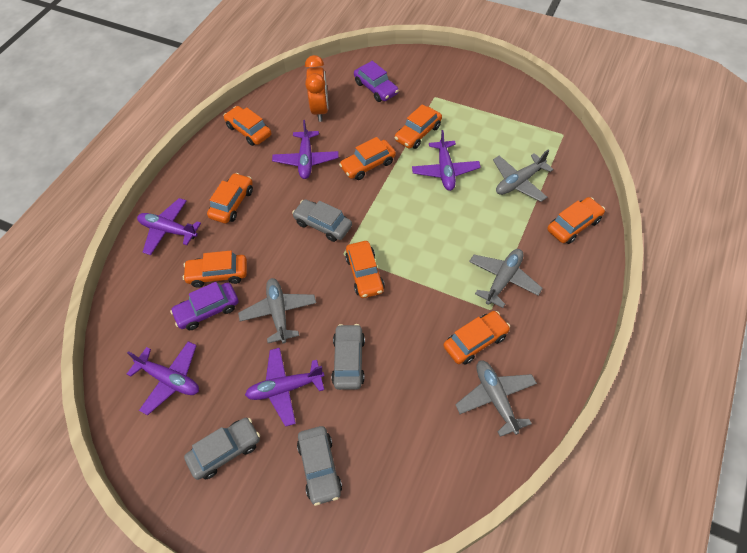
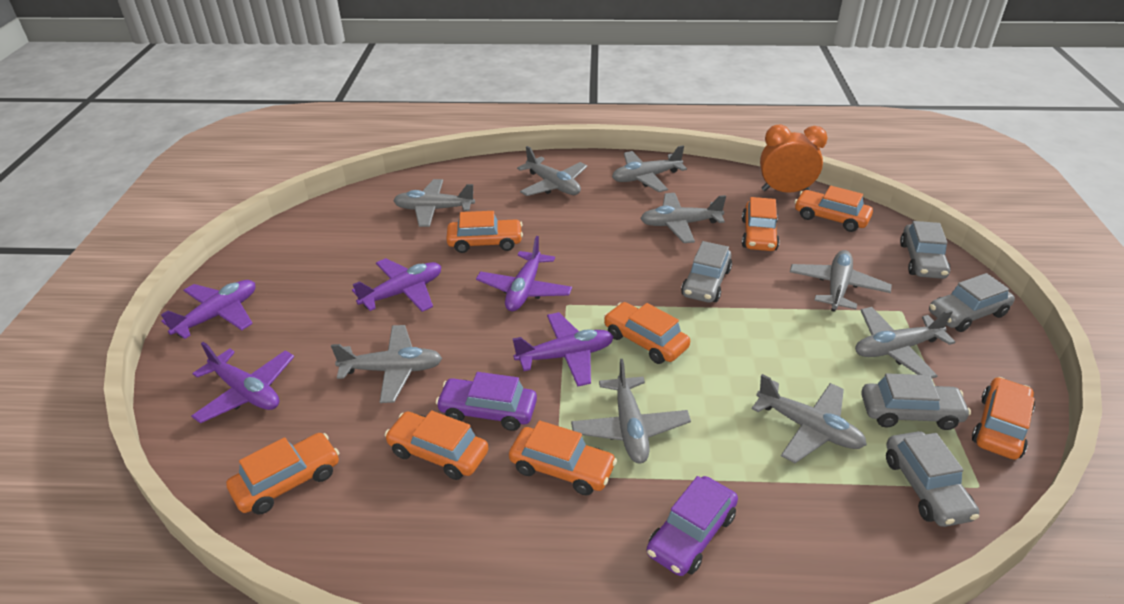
grey car: 4 -> 5
grey plane: 4 -> 9

